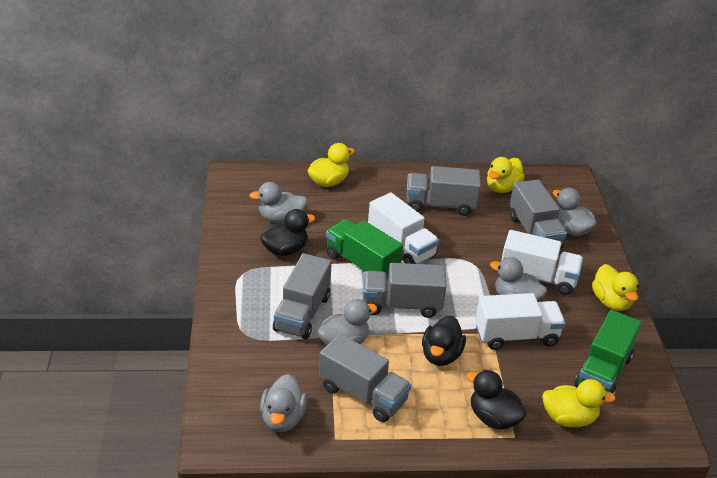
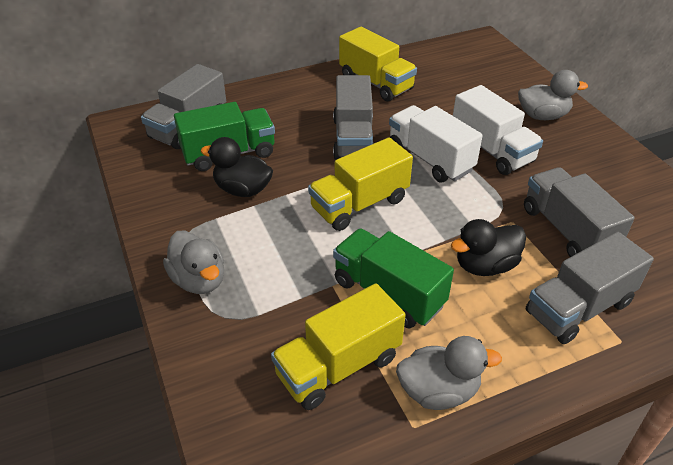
black duck: 3 -> 2
grey duck: 5 -> 3
grey truck: 5 -> 4
white truck: 3 -> 2
yellow duck: 4 -> 0
yellow truck: 0 -> 3

